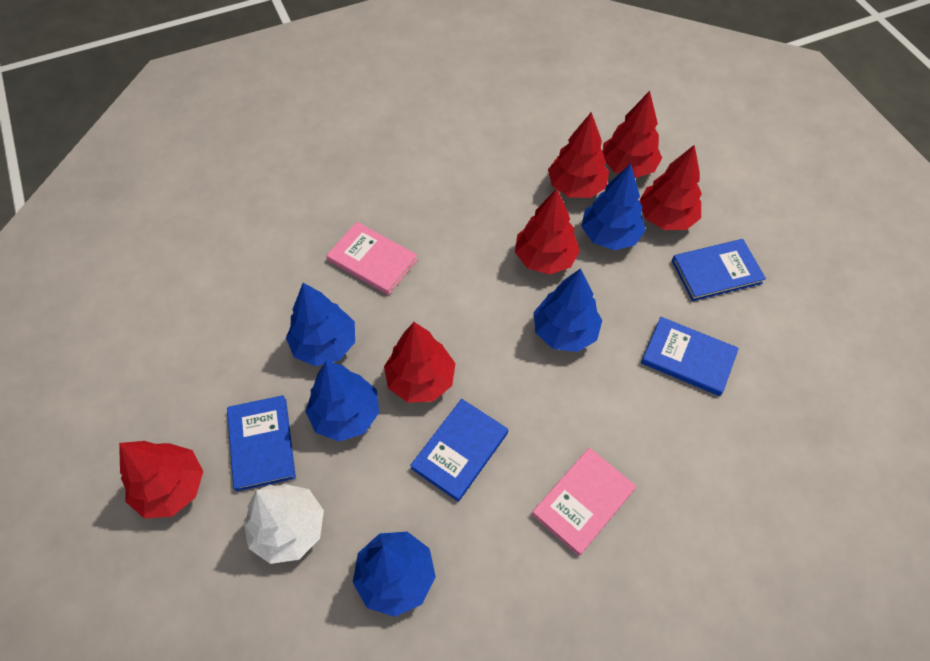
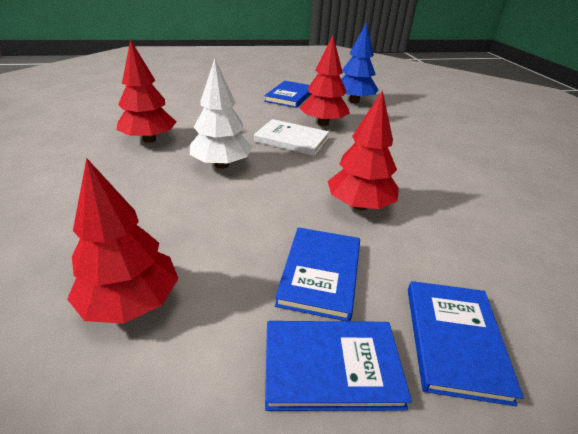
blue tree: 5 -> 1
pink book: 2 -> 0
red tree: 6 -> 4
white book: 0 -> 1

